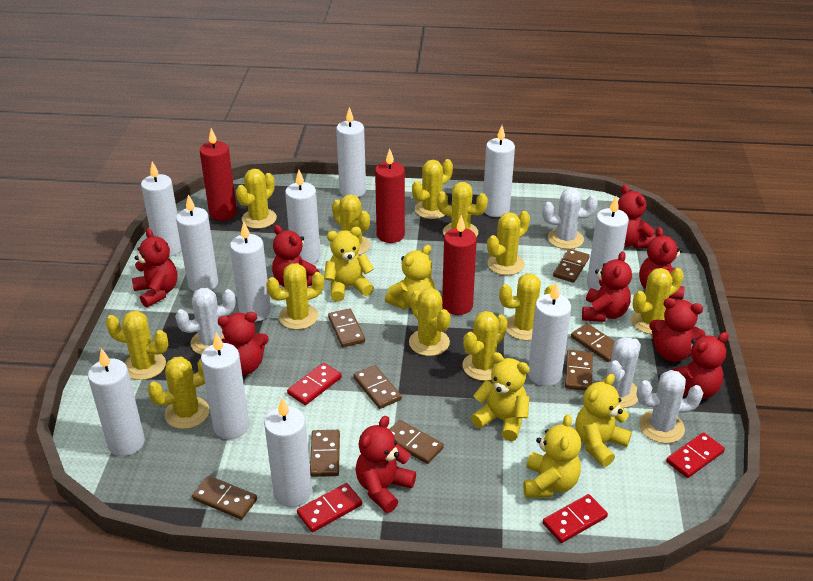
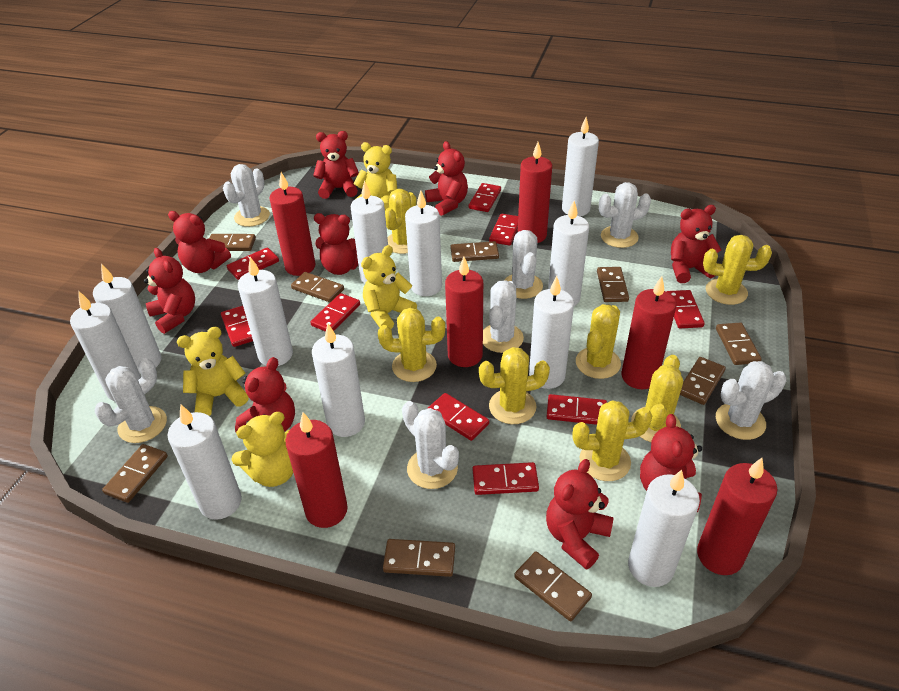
brown domino: 8 -> 9
red candle: 3 -> 6
red domino: 4 -> 9
white cactus: 4 -> 7
yellow cactus: 12 -> 7
yellow teddy bear: 5 -> 4

